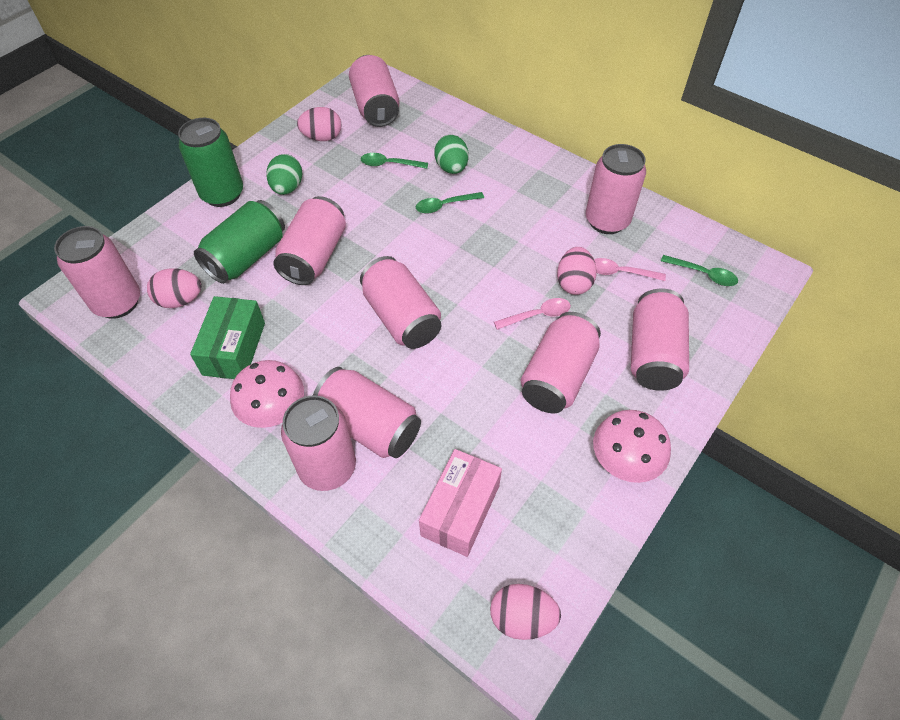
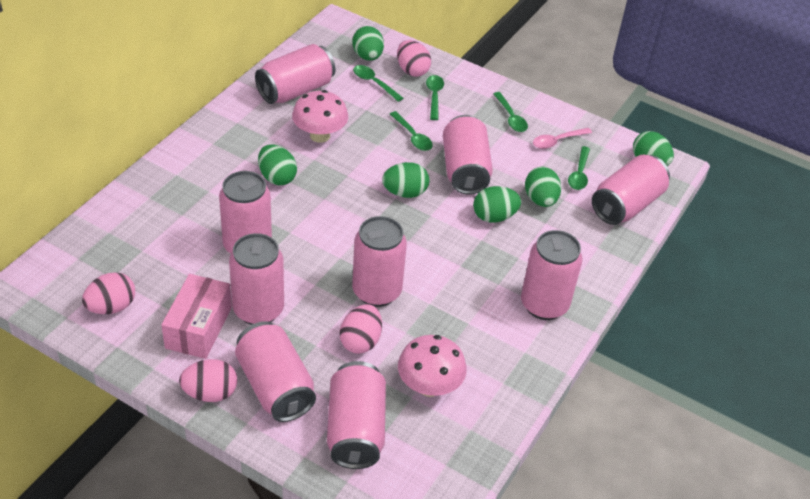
green box: 1 -> 0
green can: 2 -> 0
green egg: 2 -> 6
green spoon: 3 -> 5
pink spoon: 2 -> 1

